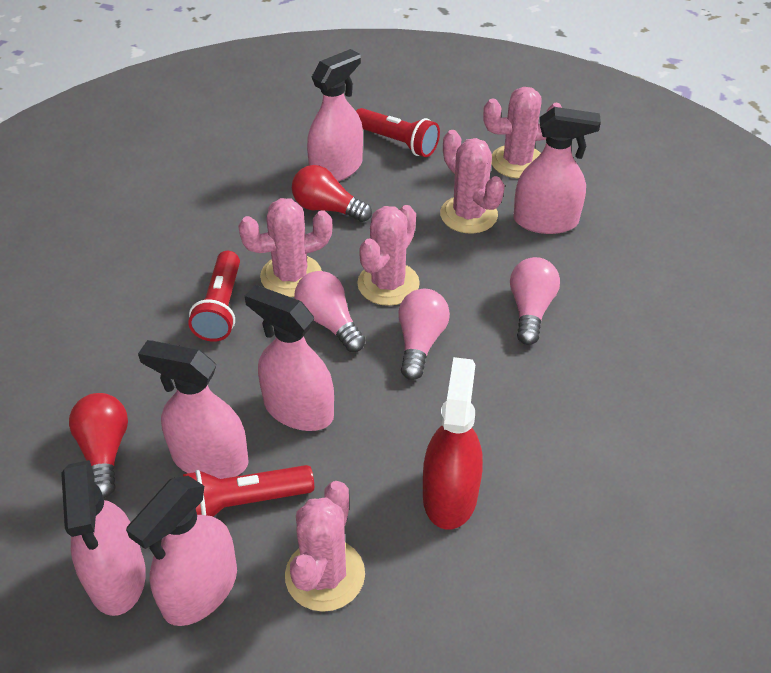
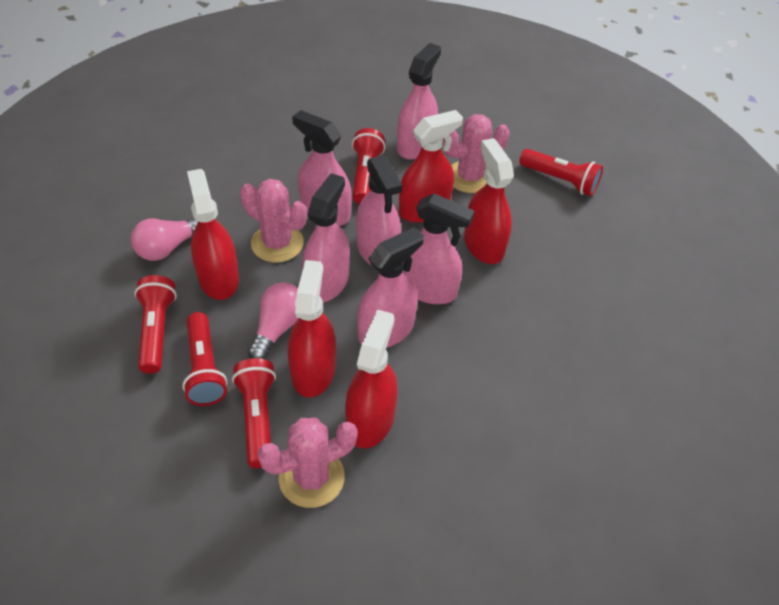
pink cactus: 5 -> 3
pink light bulb: 3 -> 2
red flashlight: 3 -> 5
red light bulb: 2 -> 0
red spray bottle: 1 -> 5

